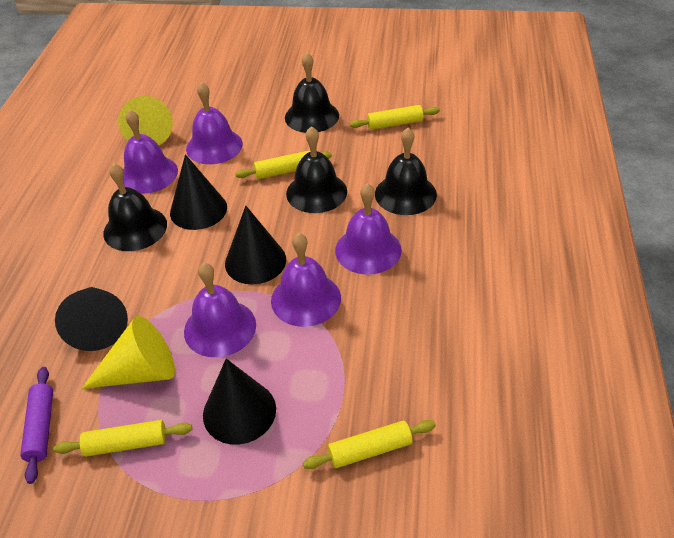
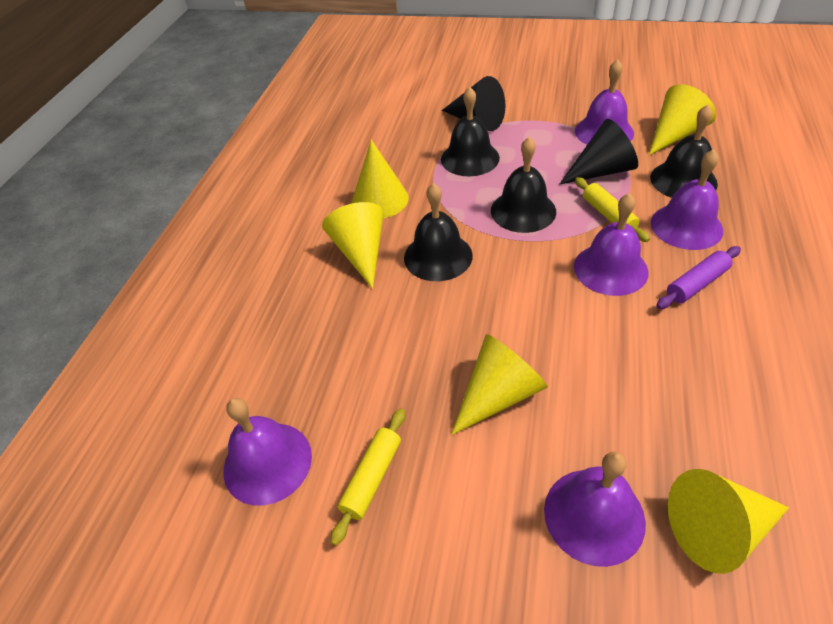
black cone: 4 -> 2
yellow cone: 2 -> 5
yellow rolling pin: 4 -> 2

